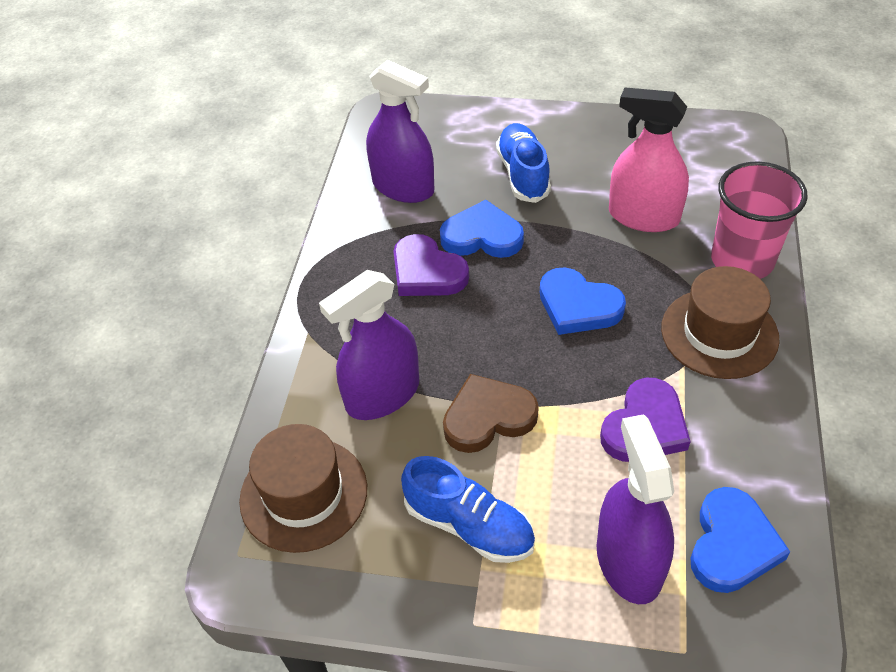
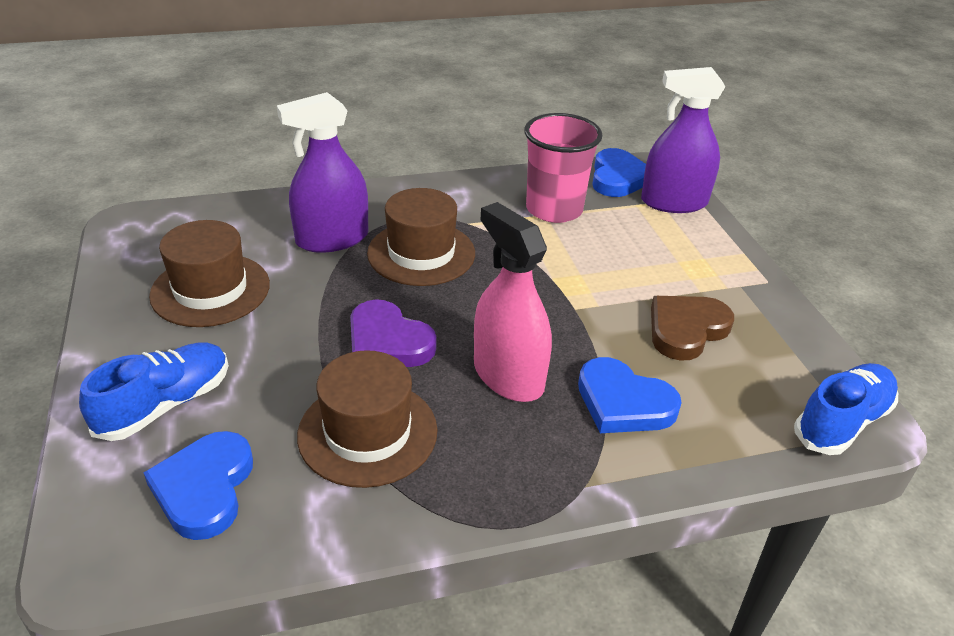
brown hat: 2 -> 3
purple heart: 2 -> 1
purple spray bottle: 3 -> 2

